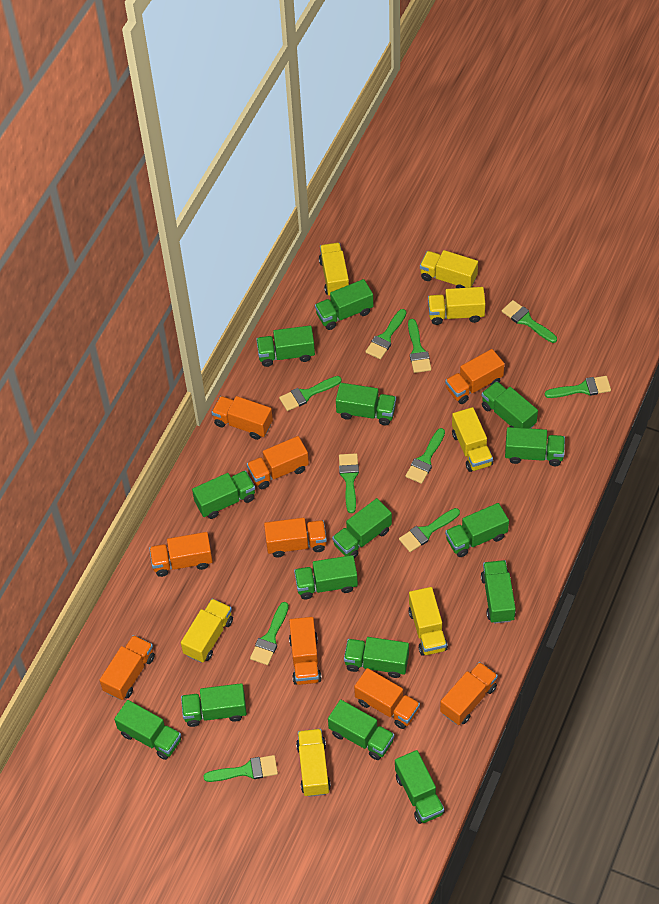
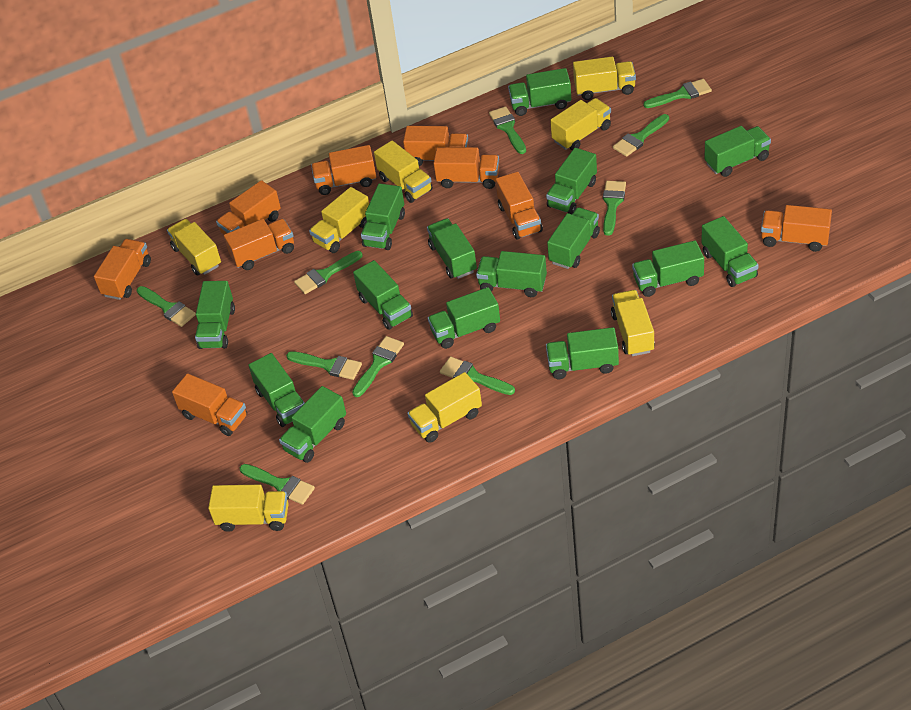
yellow truck: 7 -> 8

